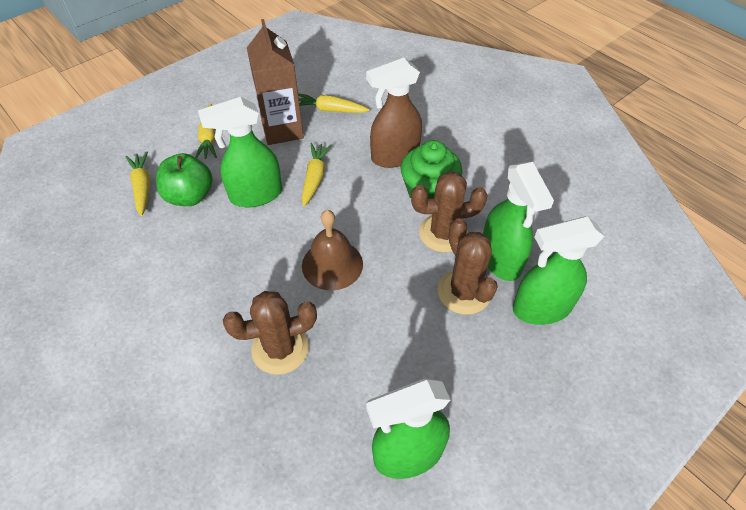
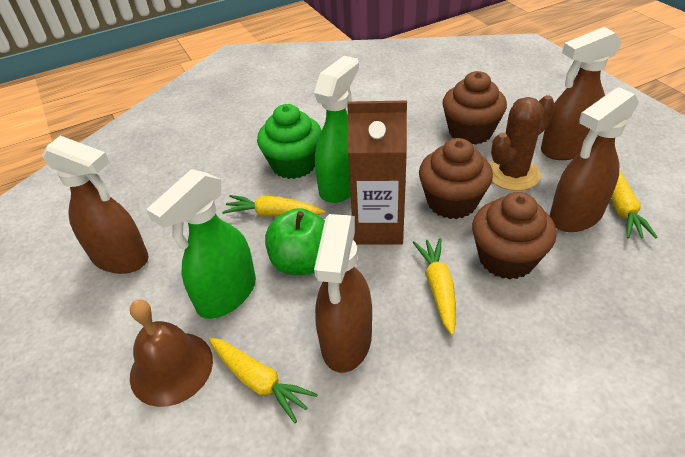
brown cactus: 3 -> 1
brown cupcake: 0 -> 3
brown spray bottle: 1 -> 4
green spray bottle: 4 -> 2

